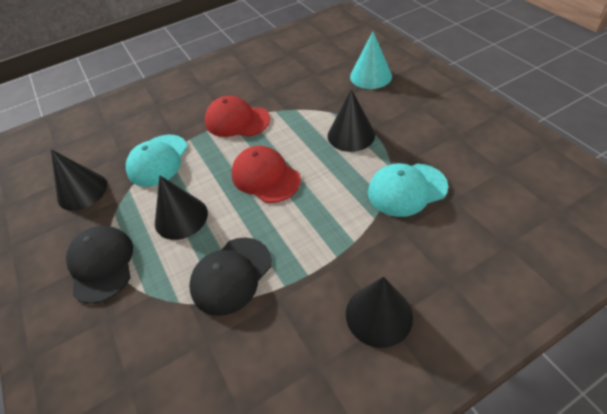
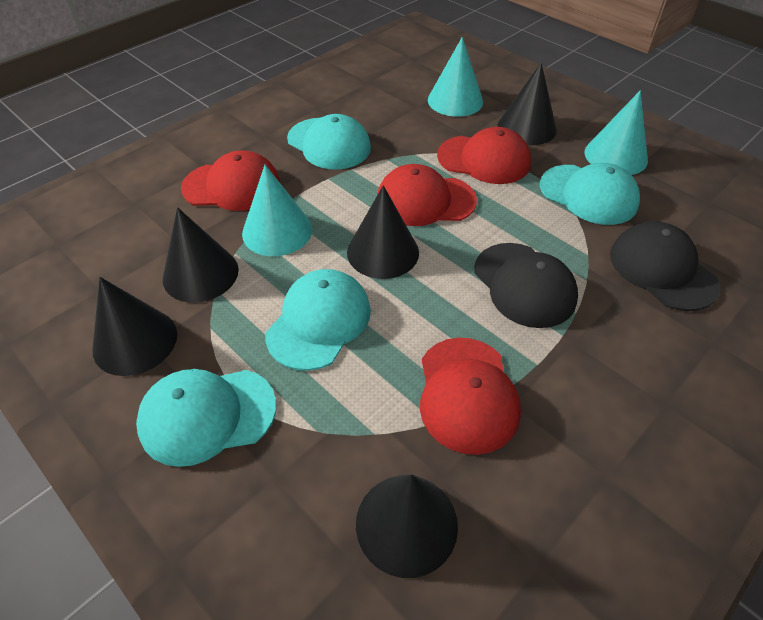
black cone: 4 -> 5
red cap: 2 -> 4
turquoise cap: 2 -> 4
turquoise cone: 1 -> 3

